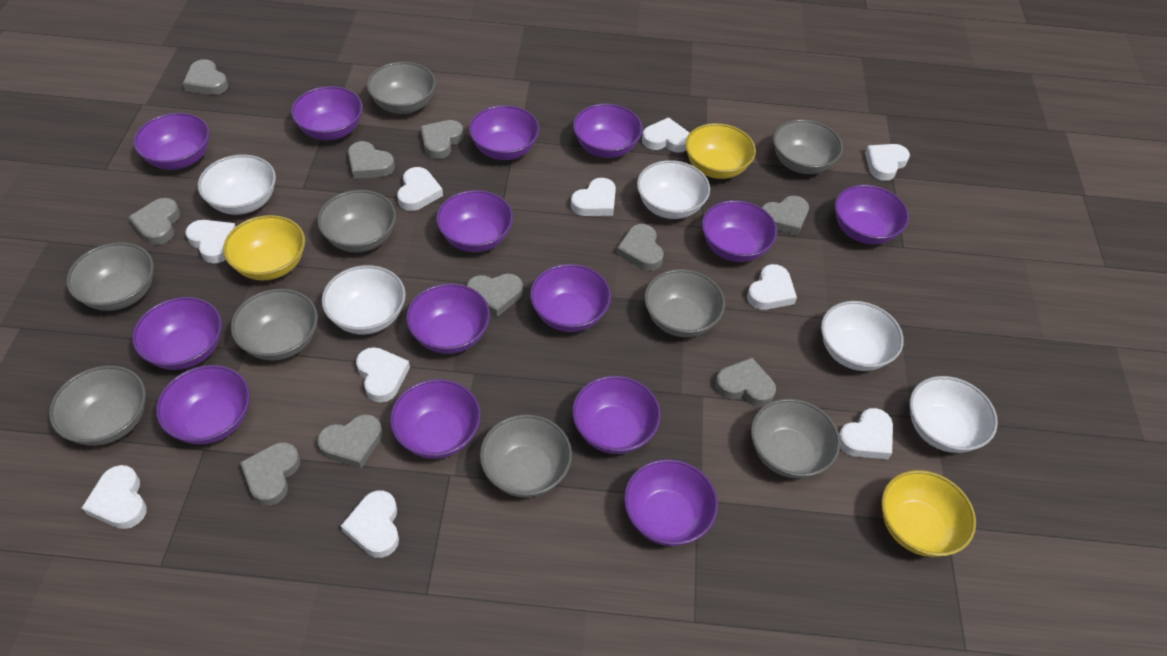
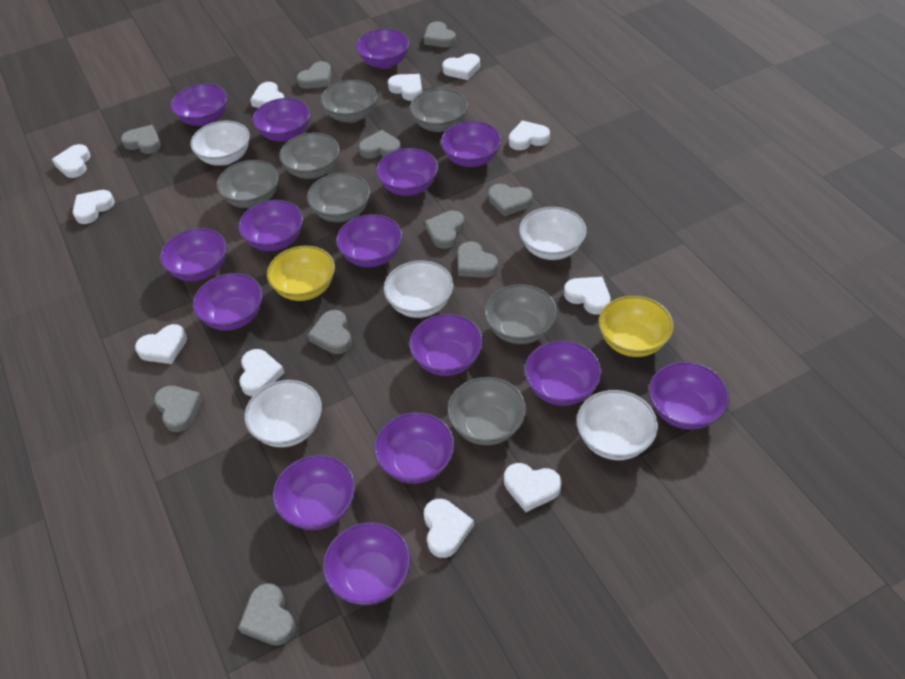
grey bowl: 9 -> 7
purple bowl: 14 -> 15
white heart: 10 -> 11
yellow bowl: 3 -> 2

